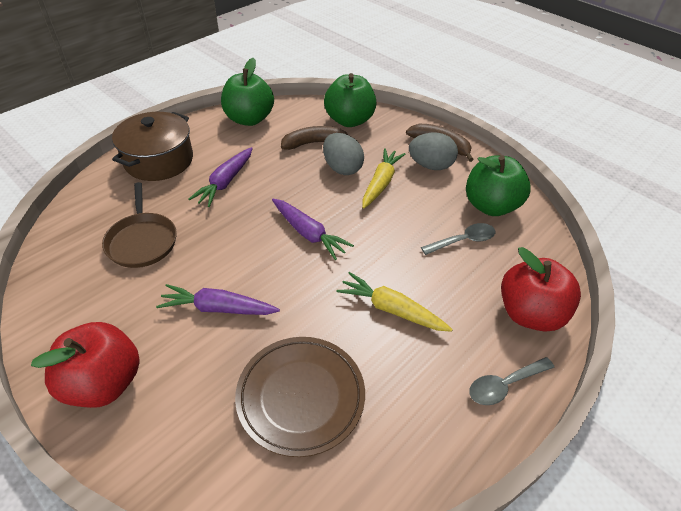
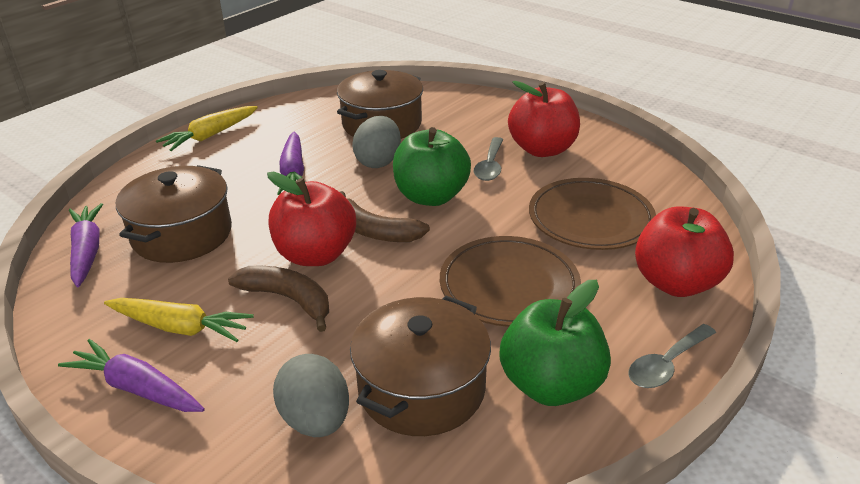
brown pan: 1 -> 0
brown plate: 1 -> 2
brown pot: 1 -> 3
green apple: 3 -> 2
red apple: 2 -> 3

